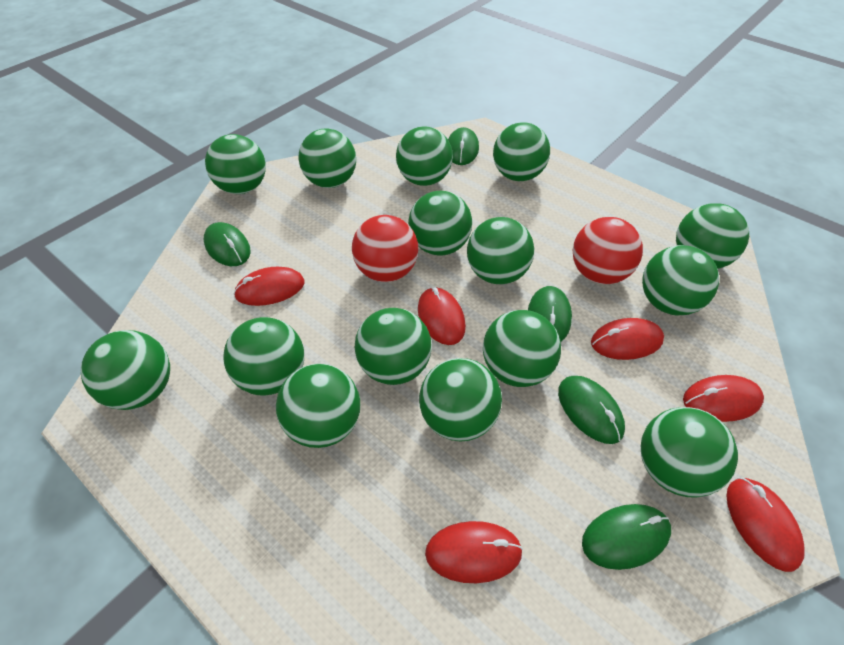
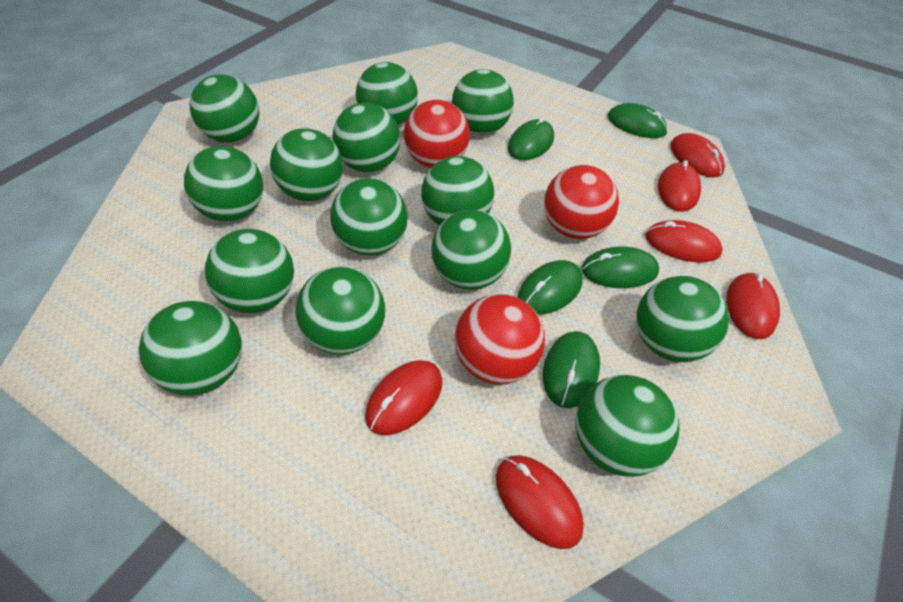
green ball: 15 -> 14
red ball: 2 -> 3

